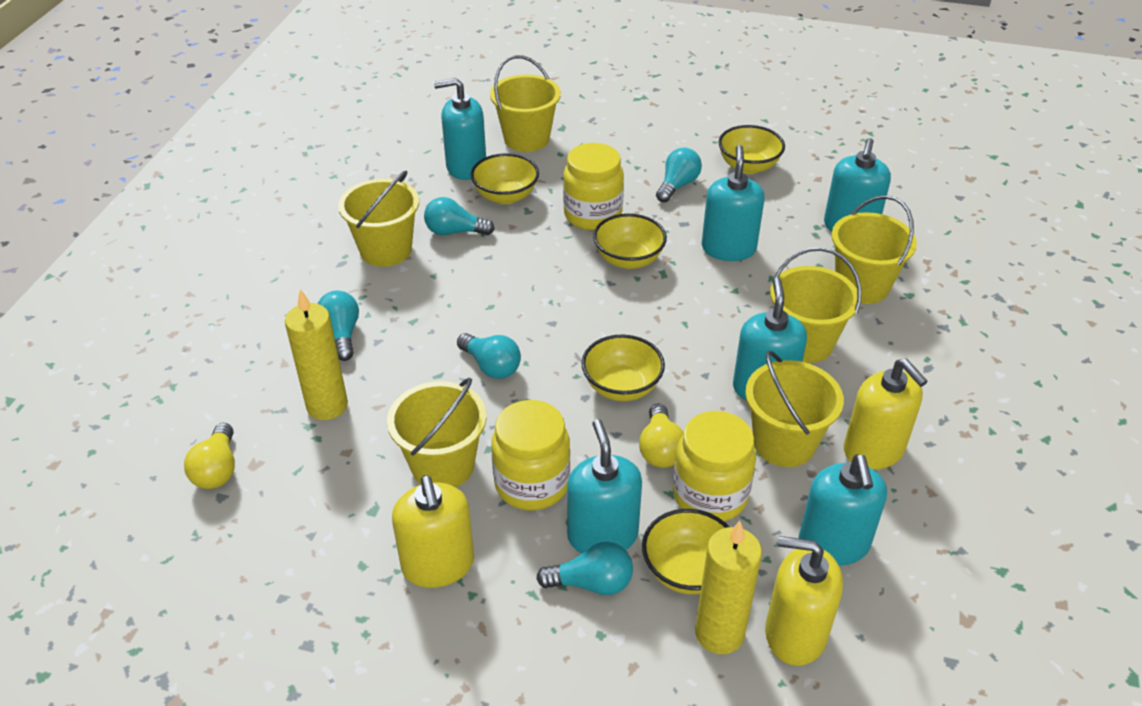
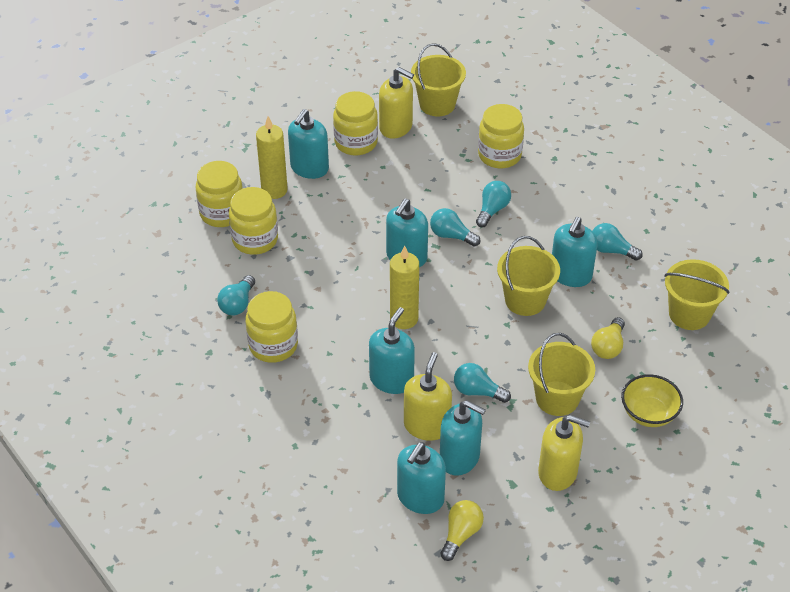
yellow bowl: 5 -> 1
yellow bucket: 6 -> 4
yellow jar: 3 -> 5

